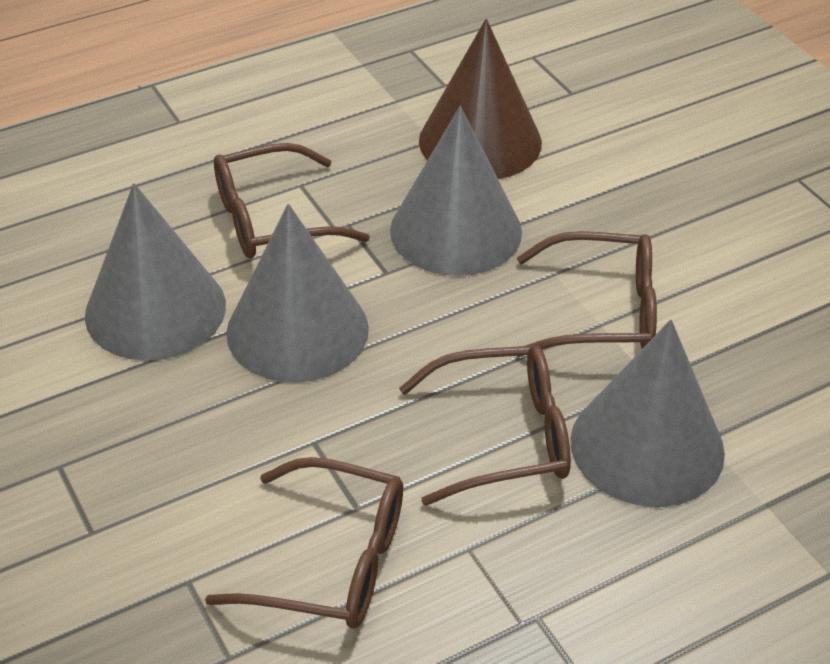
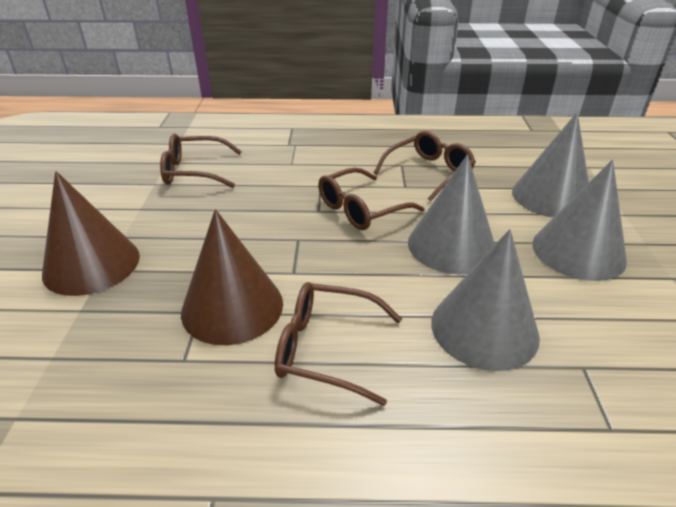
brown cone: 1 -> 2

